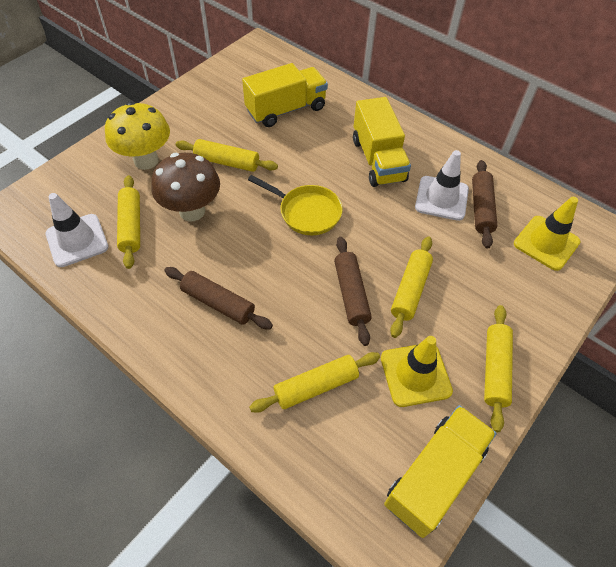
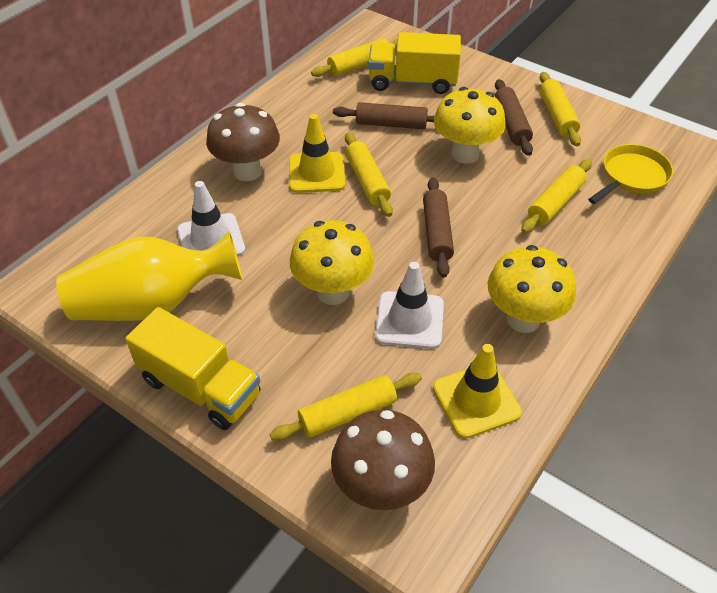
brown mushroom: 1 -> 2
yellow mushroom: 1 -> 3
yellow truck: 3 -> 2
yellow vase: 0 -> 1

